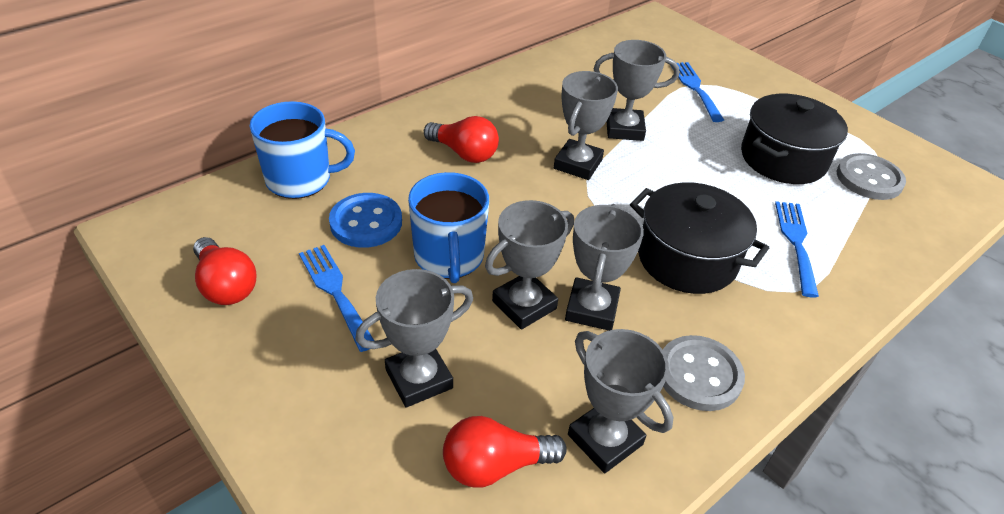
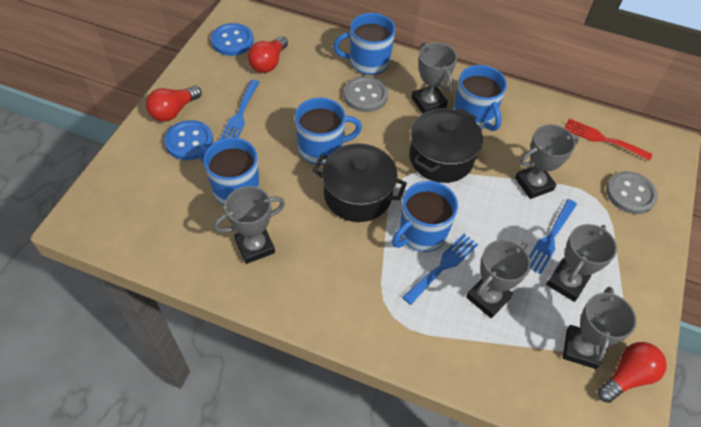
blue button: 1 -> 2
blue mug: 2 -> 5
red fork: 0 -> 1

